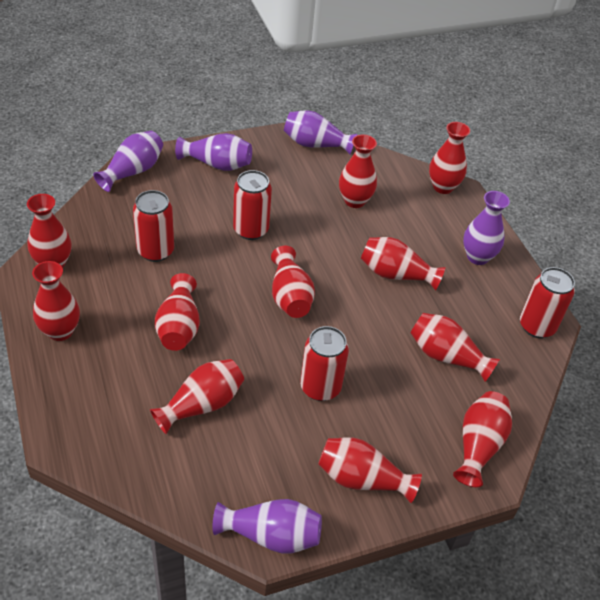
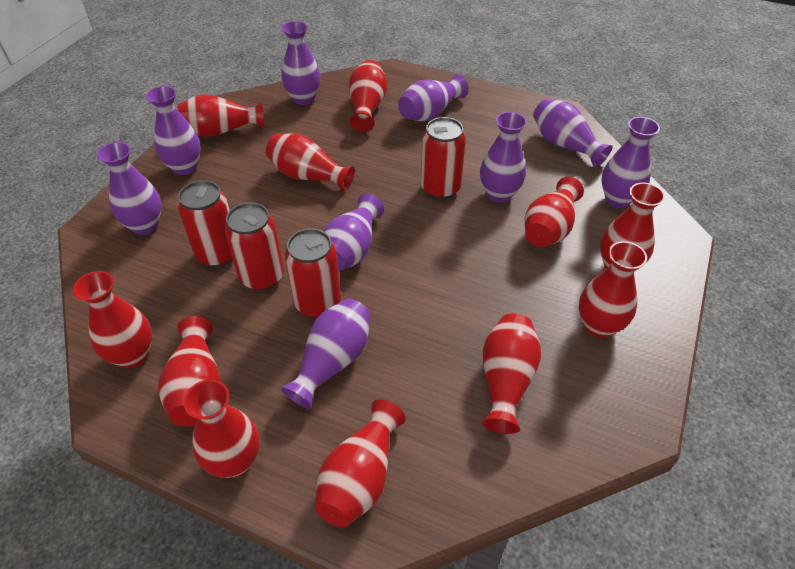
purple vase: 5 -> 9

